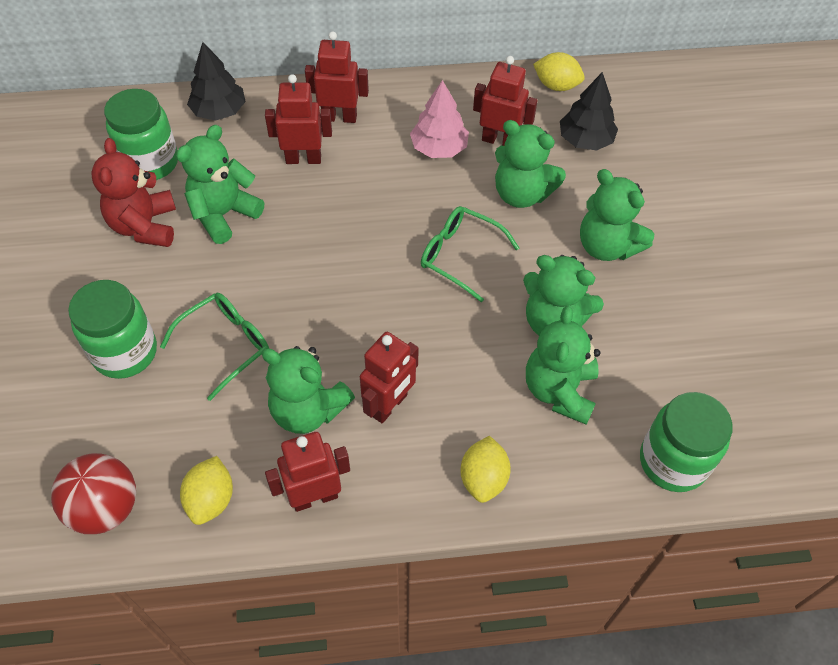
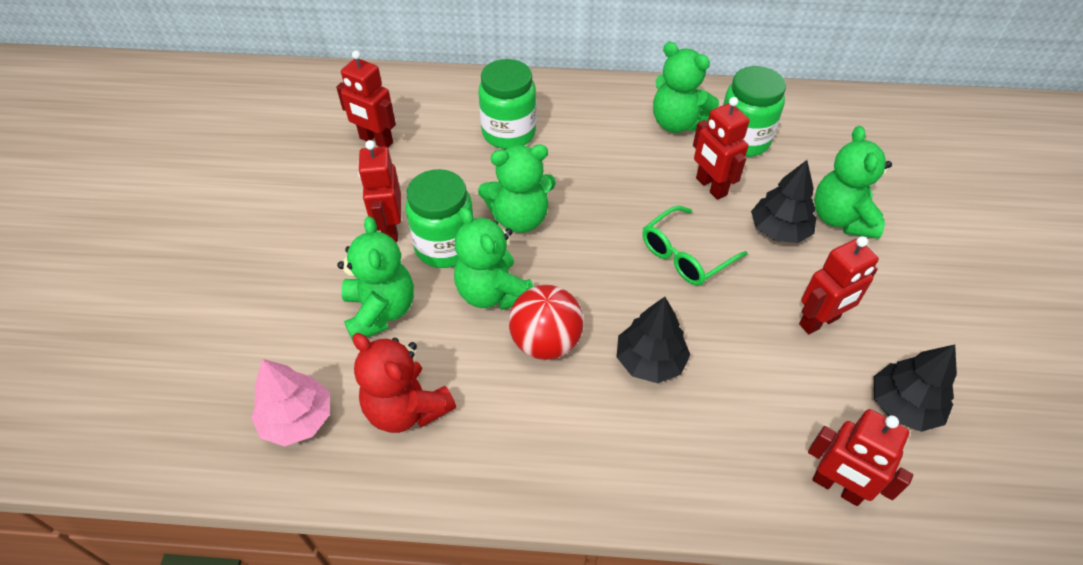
black tree: 2 -> 3
green glasses: 2 -> 1
green teddy bear: 6 -> 5
yellow lemon: 3 -> 0

